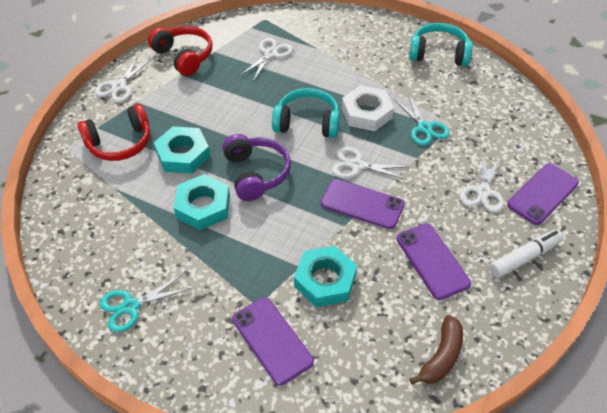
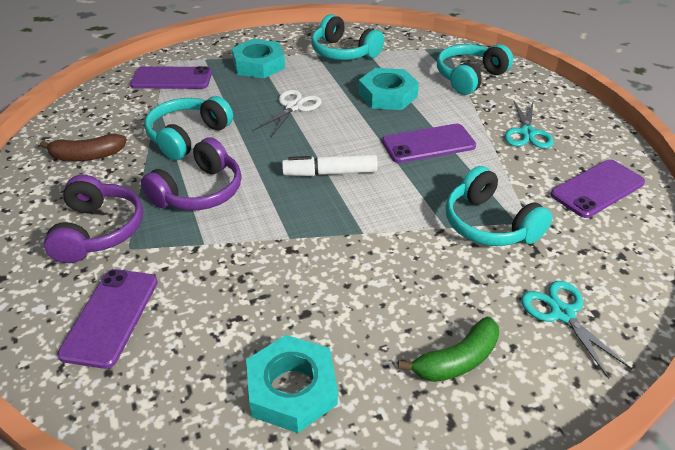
green banana: 0 -> 1
purple headphones: 1 -> 2
red headphones: 2 -> 0
turquoise headphones: 2 -> 4
white nut: 1 -> 0
white scissors: 4 -> 1

